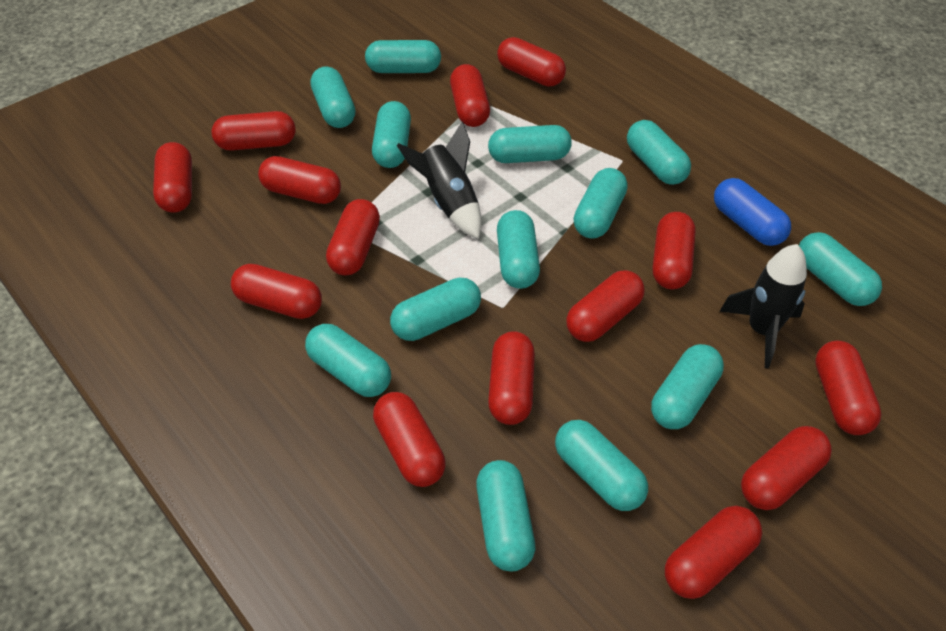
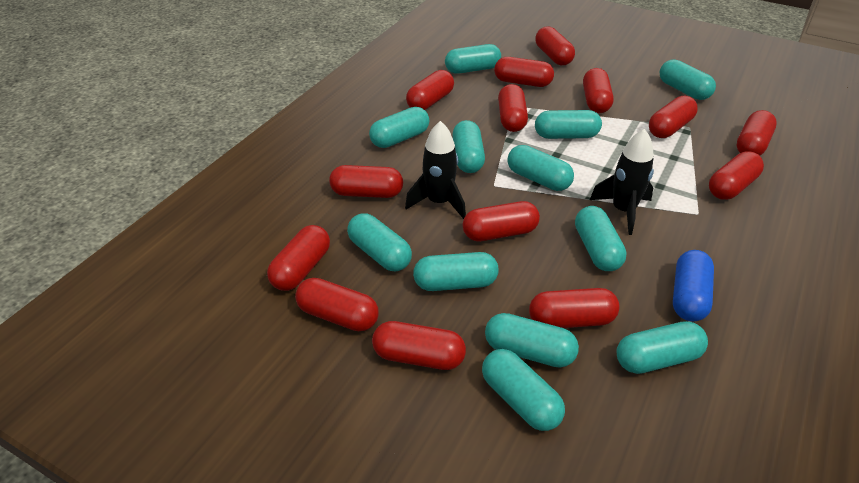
turquoise capsule: 13 -> 12

